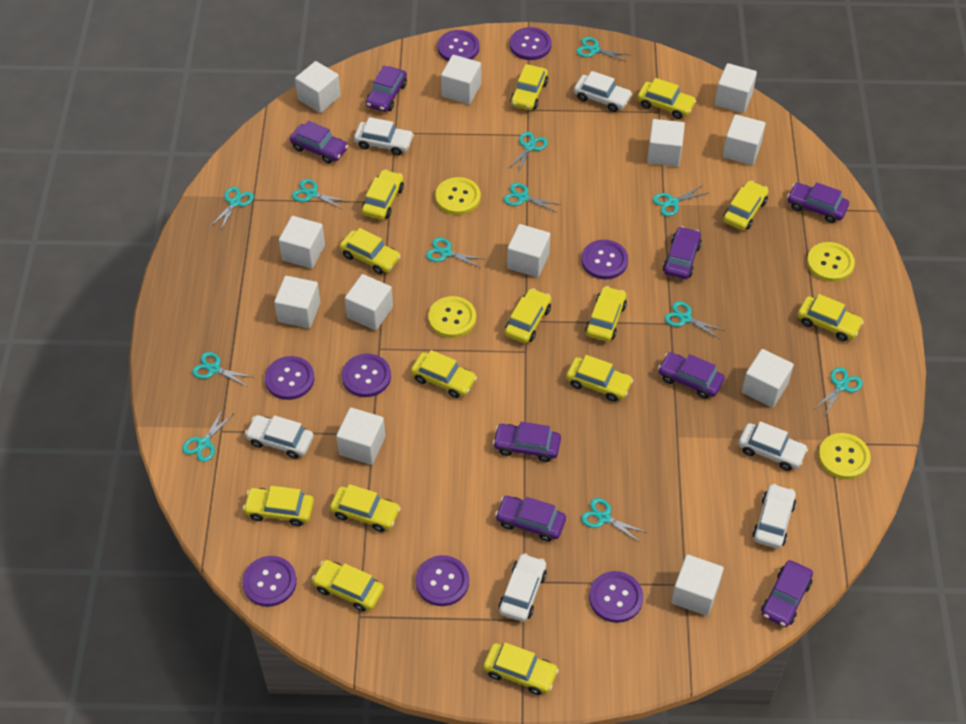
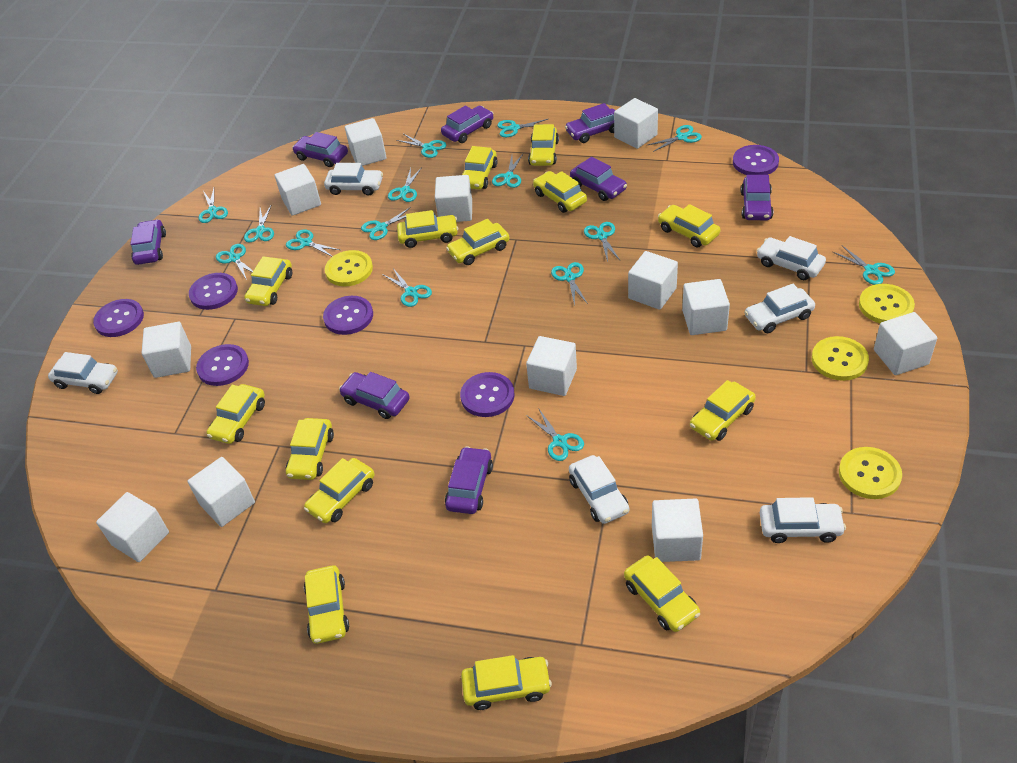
purple button: 8 -> 6
turquoise scissors: 12 -> 15

